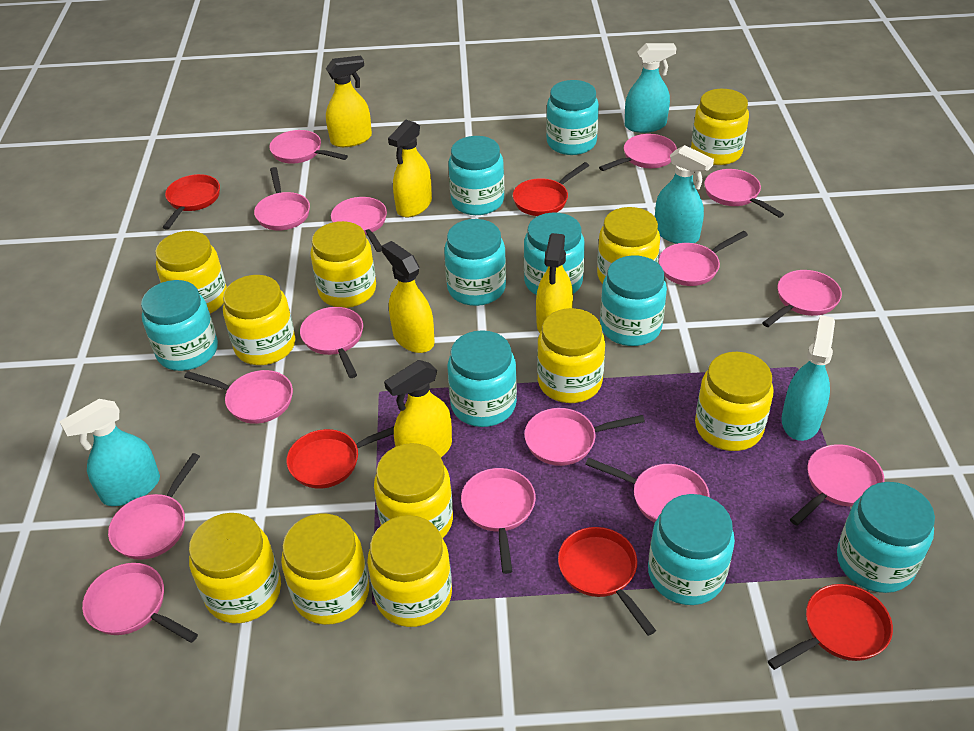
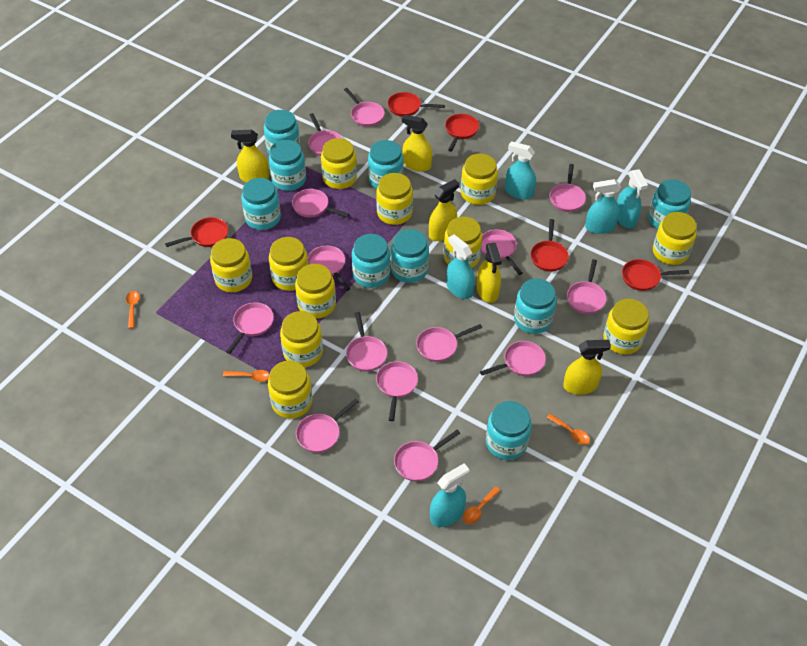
orange spoon: 0 -> 4
pink pan: 15 -> 14
turquoise spray bottle: 4 -> 5

